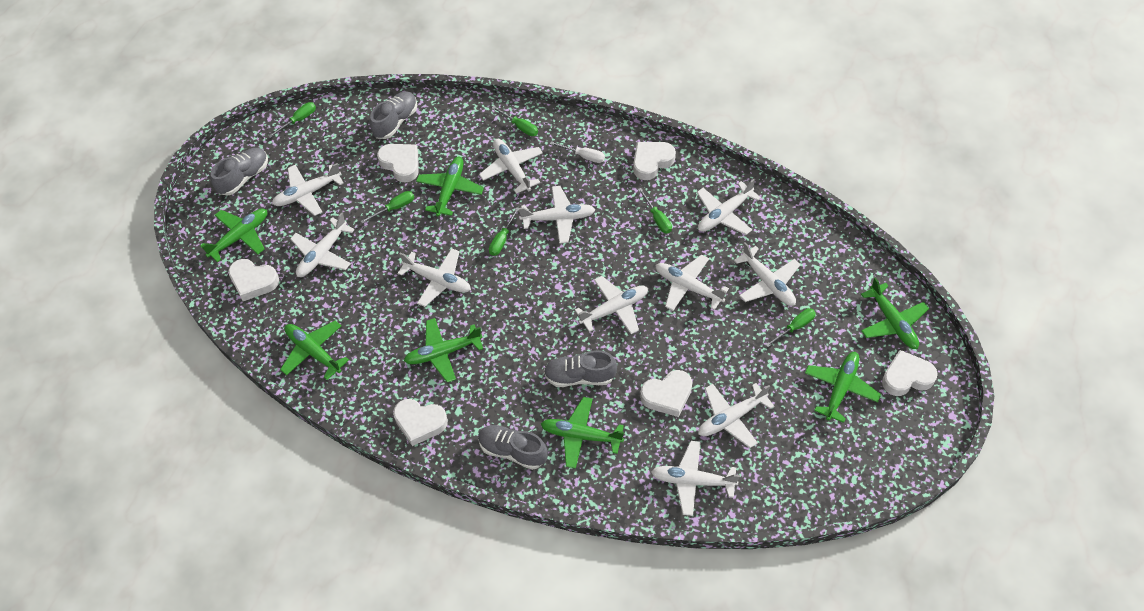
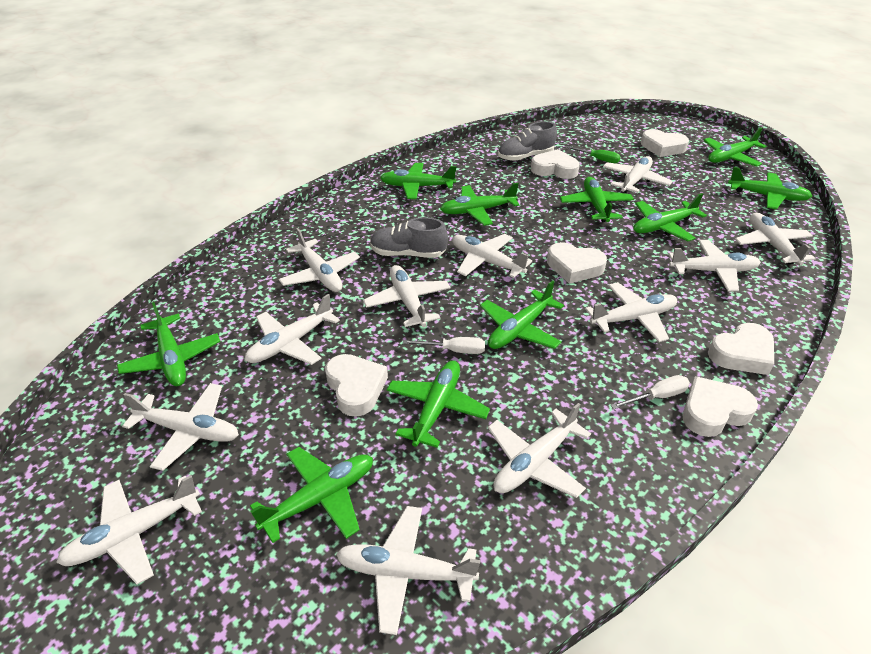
green plane: 7 -> 10
green screwdriver: 6 -> 1
grey shoe: 4 -> 2
white plane: 11 -> 12
white screwdriver: 1 -> 2

